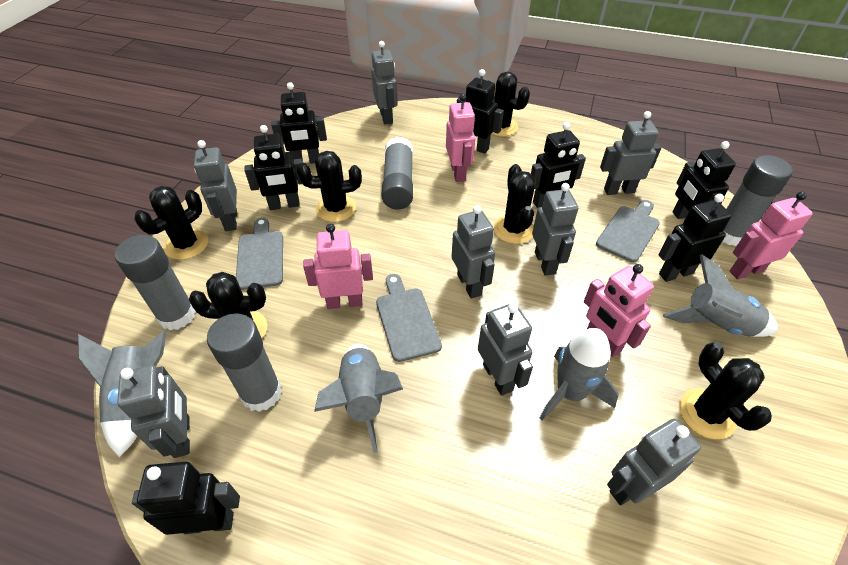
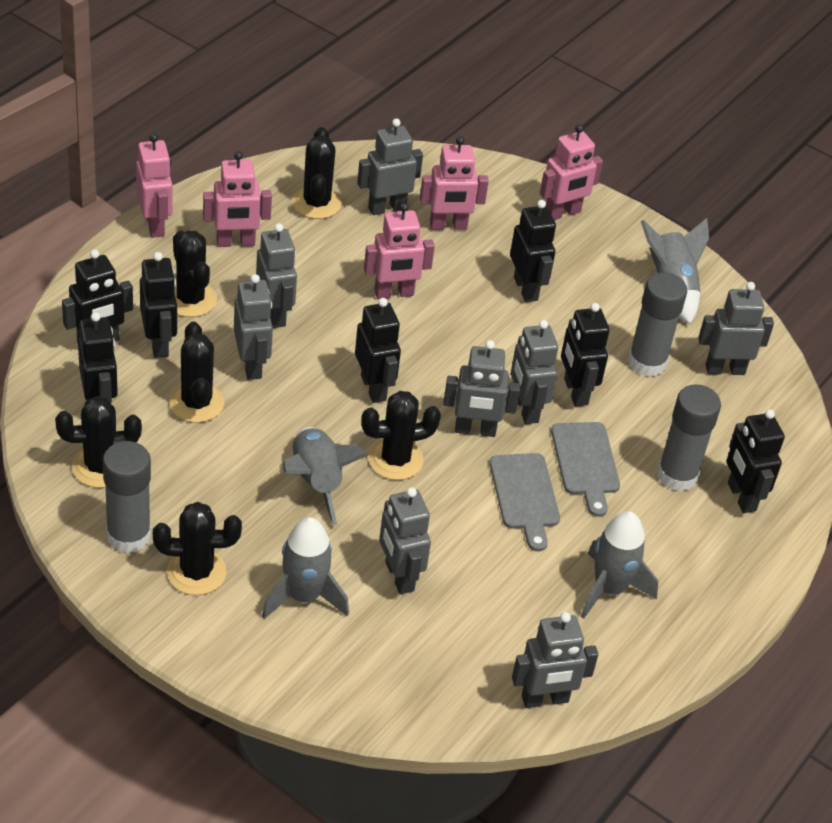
grey cutting board: 3 -> 2
grey glue stick: 4 -> 3
pink robot: 4 -> 5

